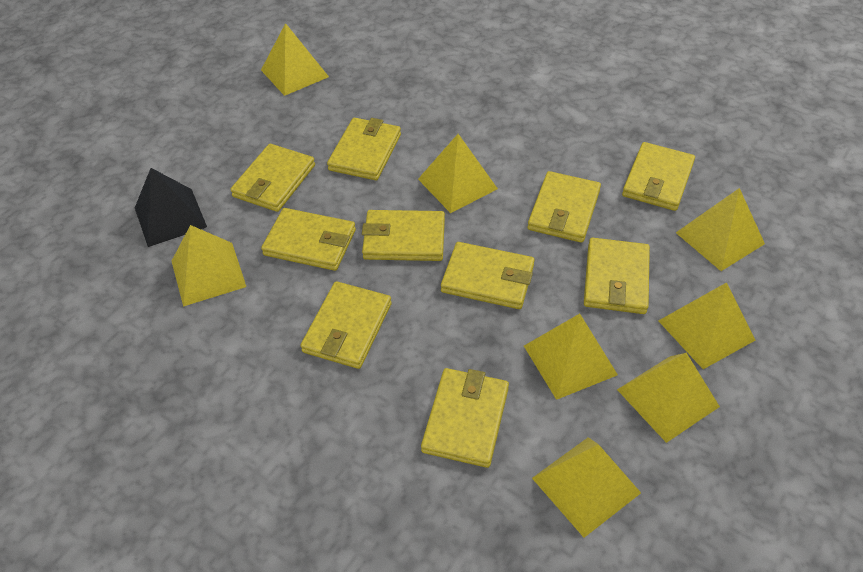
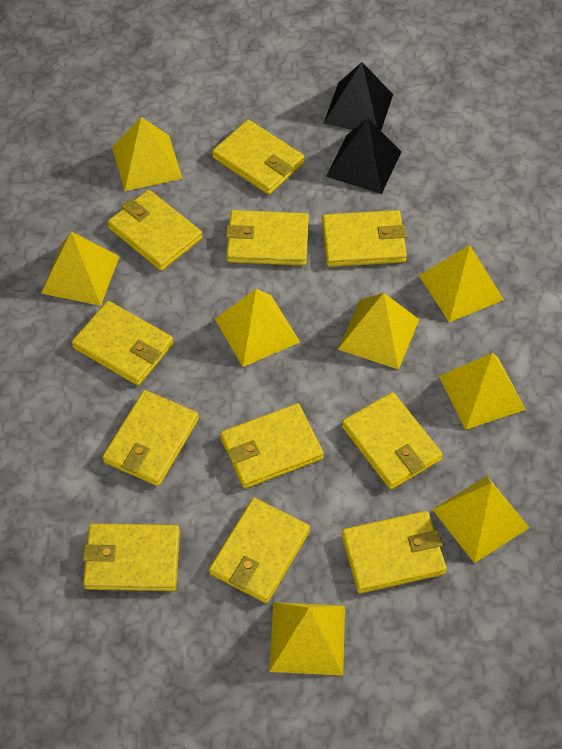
black pyramid: 1 -> 2
yellow wallet: 10 -> 11

